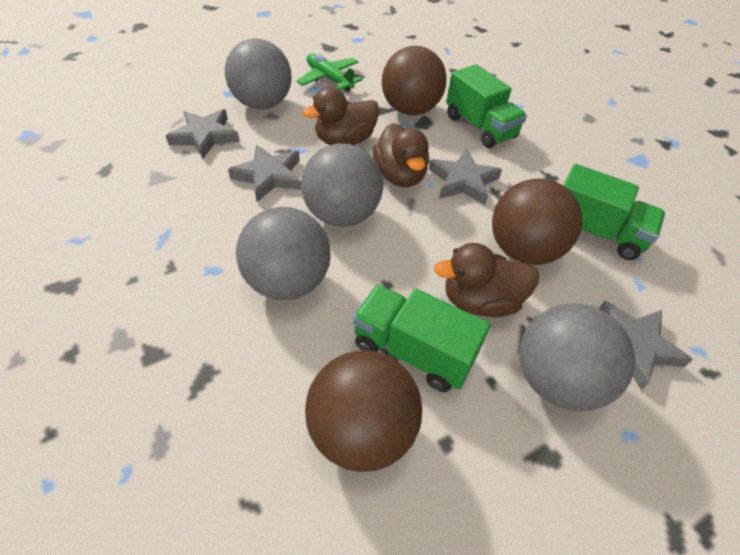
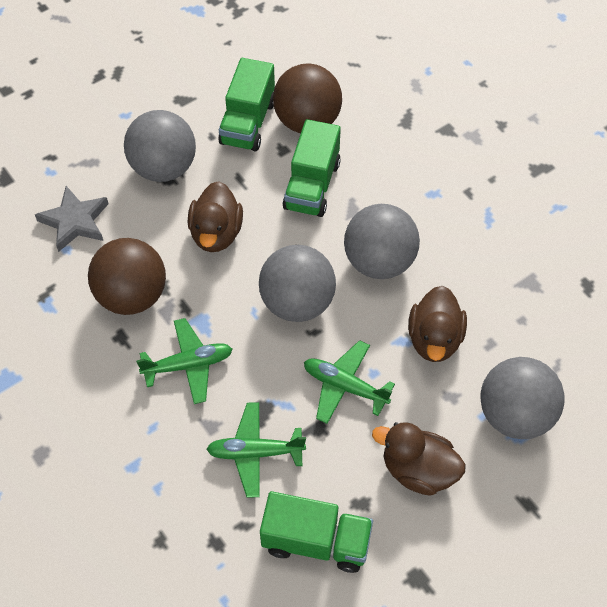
brown ball: 3 -> 2
green plane: 1 -> 3
grey star: 4 -> 1

